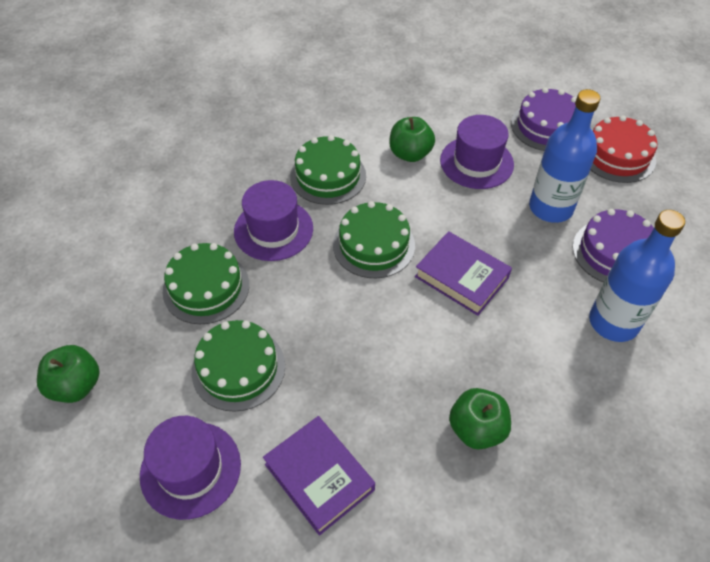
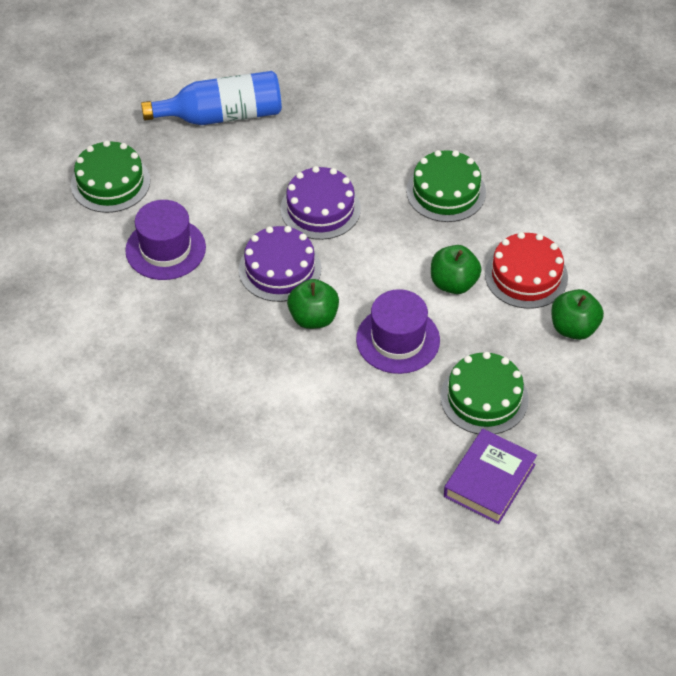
blue bottle: 2 -> 1
green cake: 4 -> 3
purple book: 2 -> 1
purple hat: 3 -> 2

